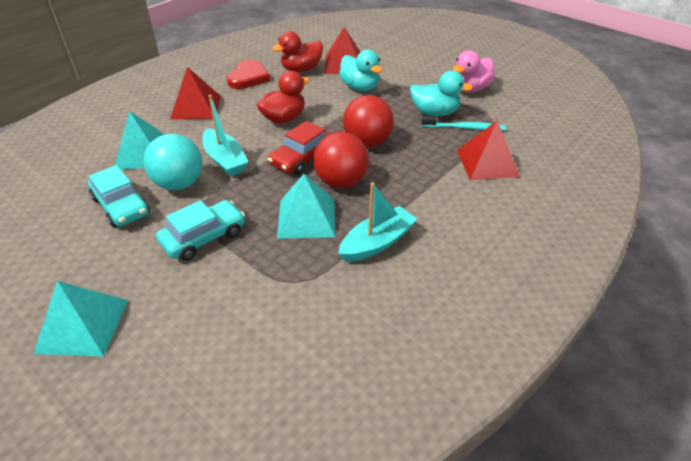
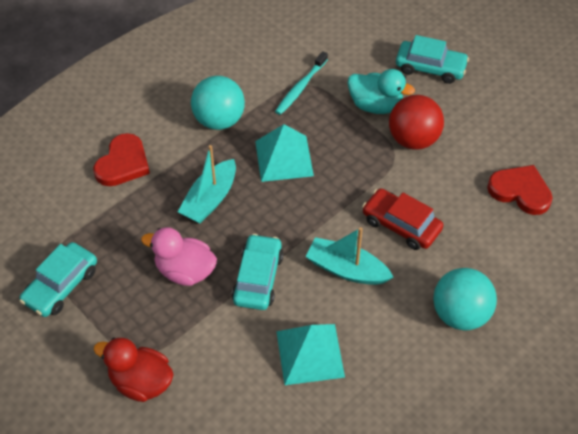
red ball: 2 -> 1
red duck: 2 -> 1
red heart: 1 -> 2
red pyramid: 3 -> 0
turquoise ball: 1 -> 2
turquoise car: 2 -> 3
turquoise duck: 2 -> 1
turquoise pyramid: 3 -> 2

